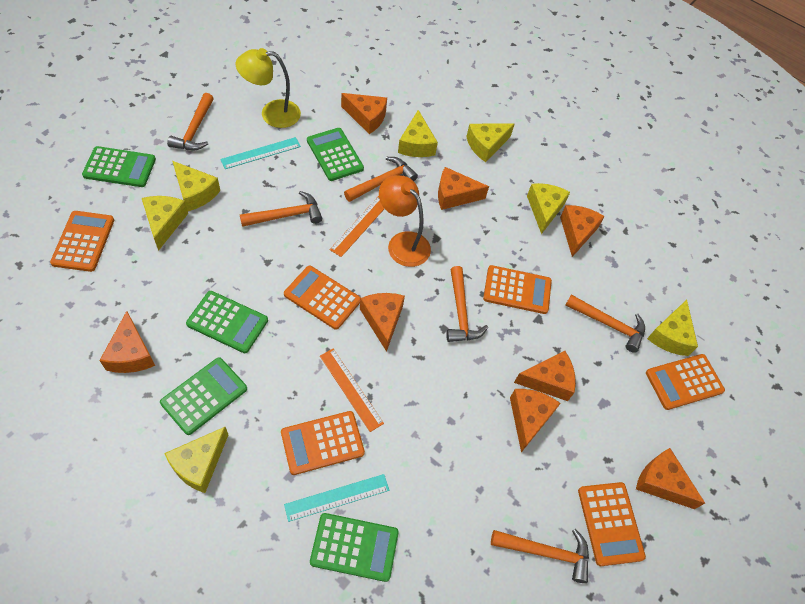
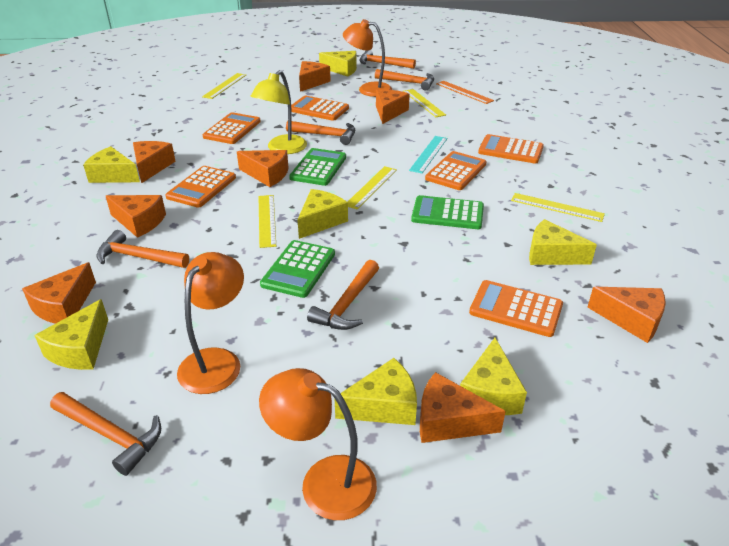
green calculator: 5 -> 3
orange lamp: 1 -> 3
orange ruler: 2 -> 1
turquoise ruler: 2 -> 1
yellow ruler: 0 -> 5

